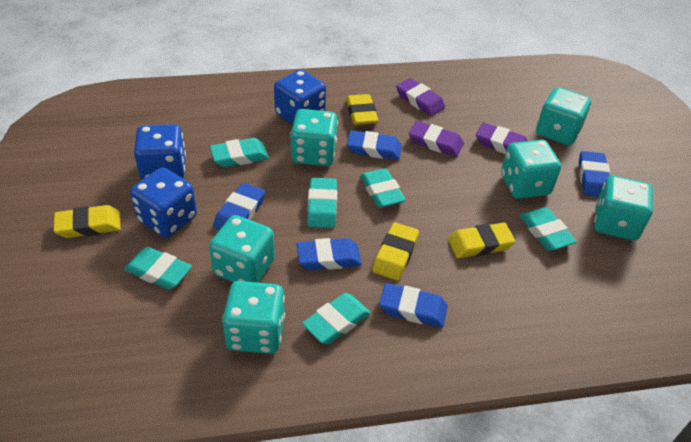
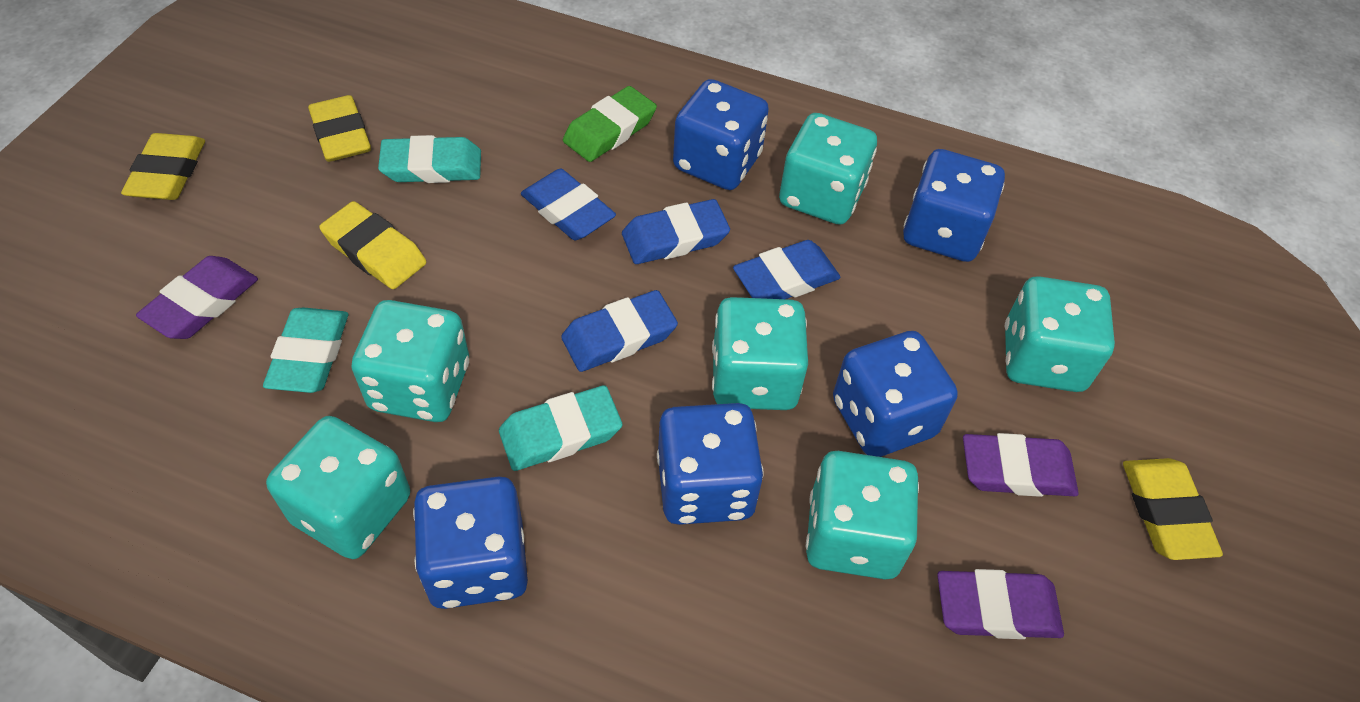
blue dice: 3 -> 5
blue eraser: 5 -> 4
green eraser: 0 -> 1
turquoise eraser: 6 -> 3

